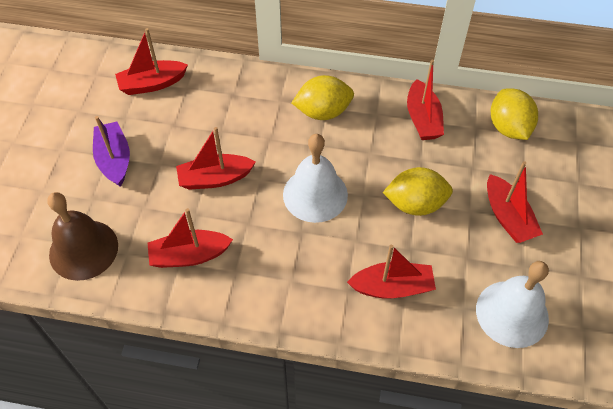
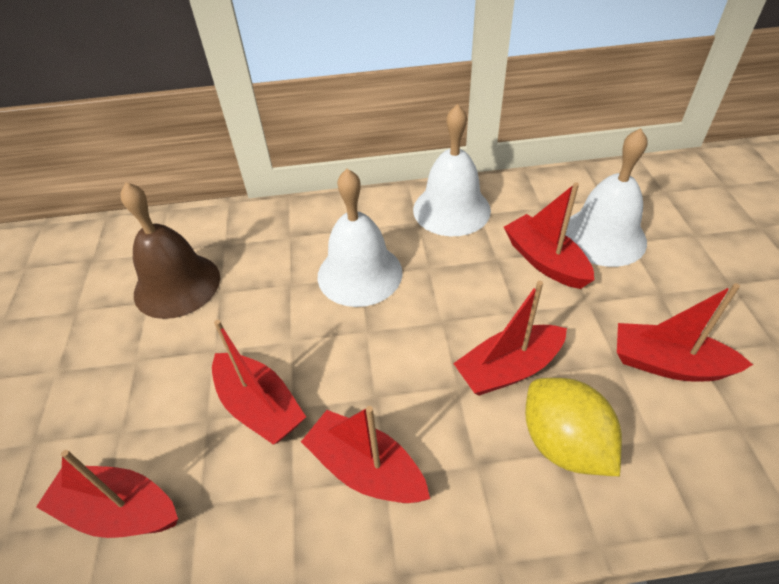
purple boat: 1 -> 0
white bell: 2 -> 3
yellow lemon: 3 -> 1

